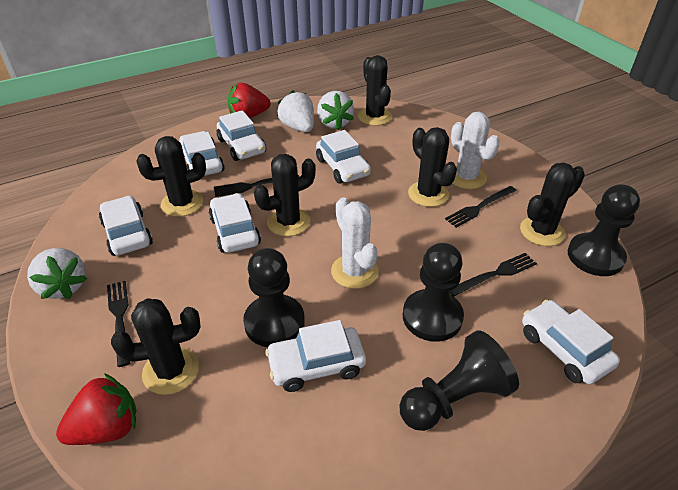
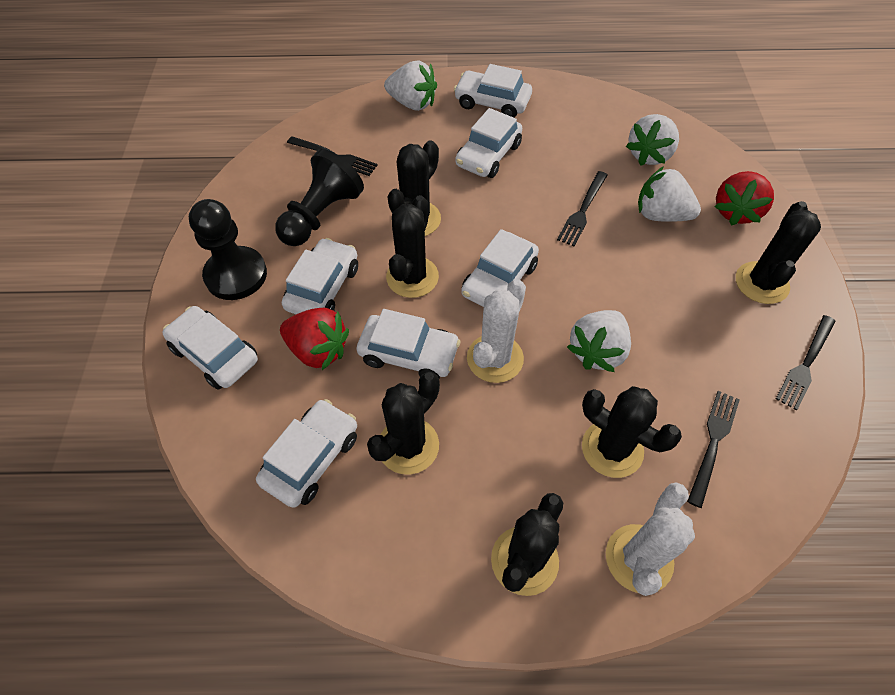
black pawn: 4 -> 2
white strawberry: 3 -> 4

